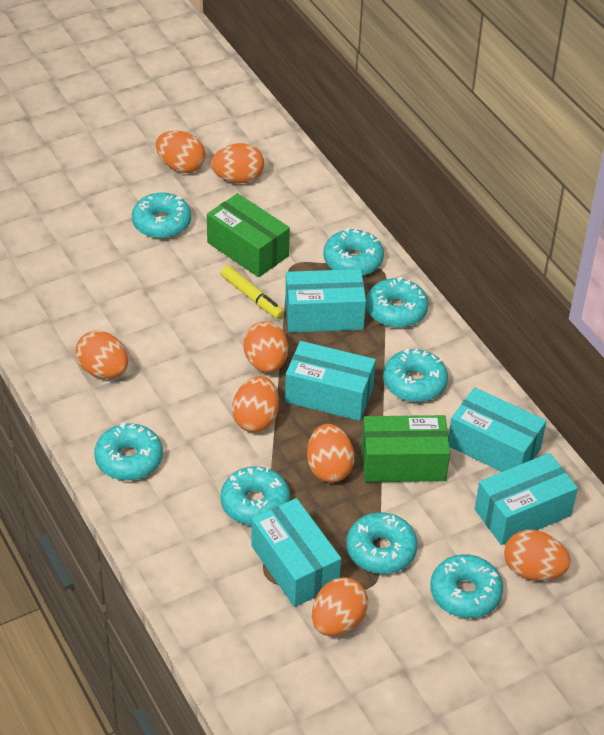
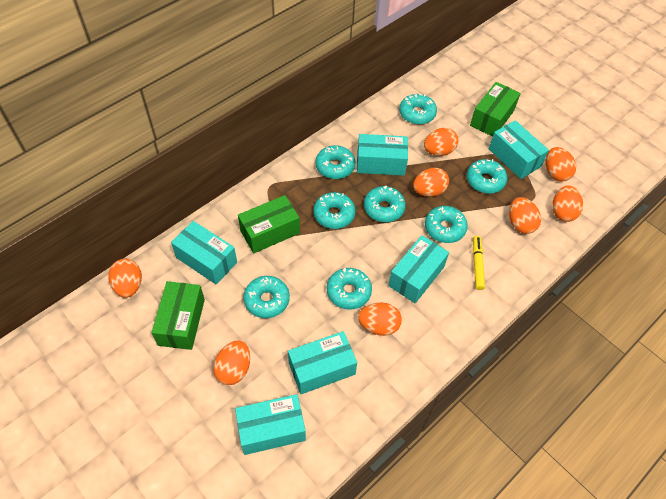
green box: 2 -> 3
turquoise box: 5 -> 6

